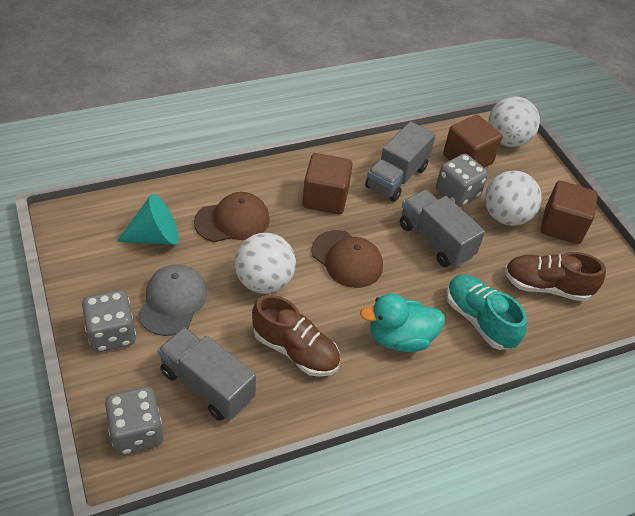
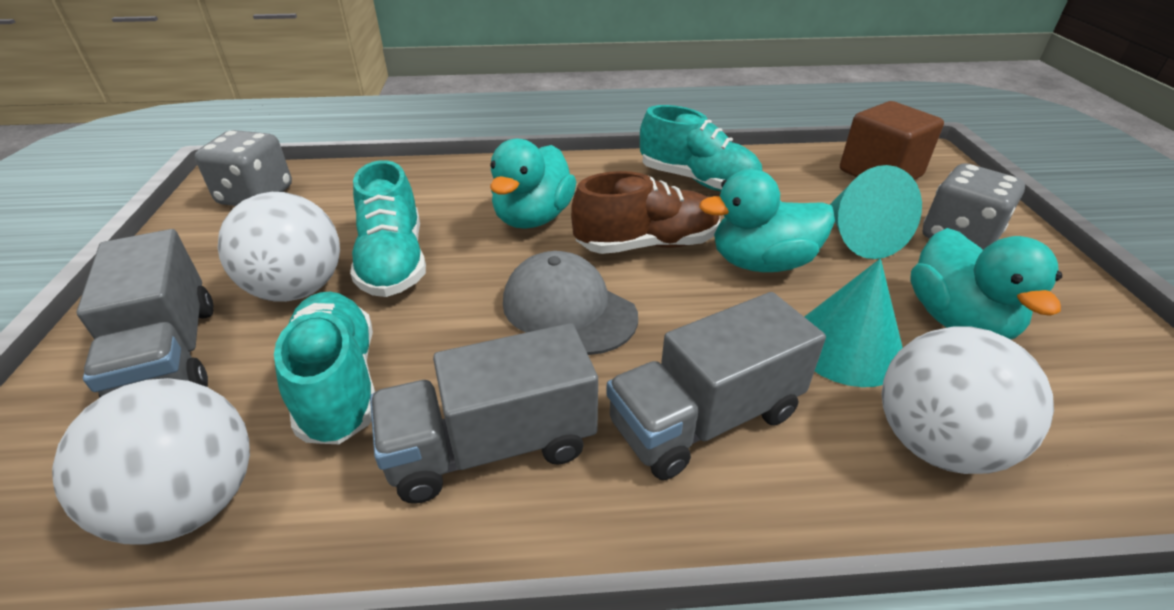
brown cap: 2 -> 0
brown cube: 3 -> 1
brown shoe: 2 -> 1
grey dice: 3 -> 2
turquoise cone: 1 -> 2
turquoise duck: 1 -> 3
turquoise shoe: 1 -> 3

